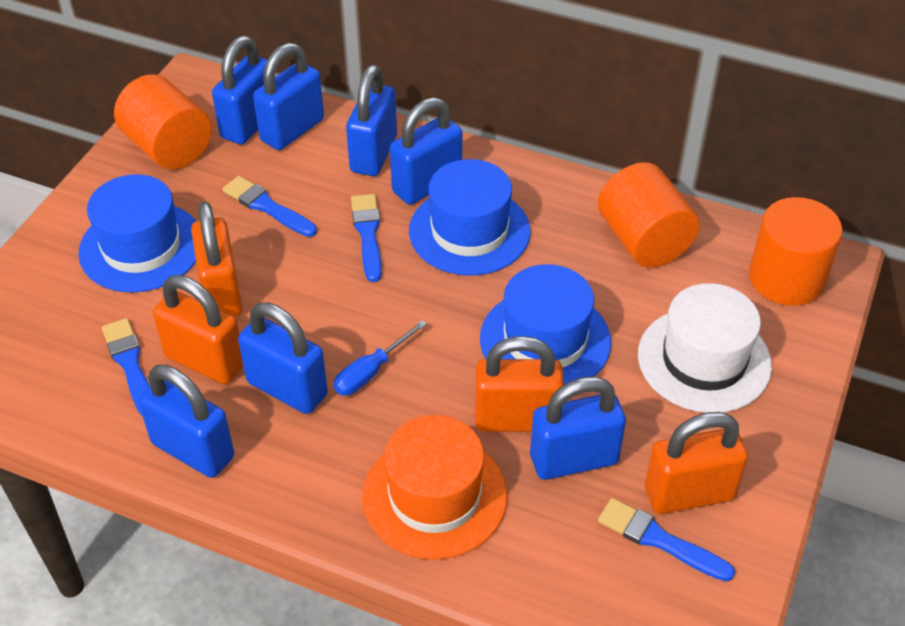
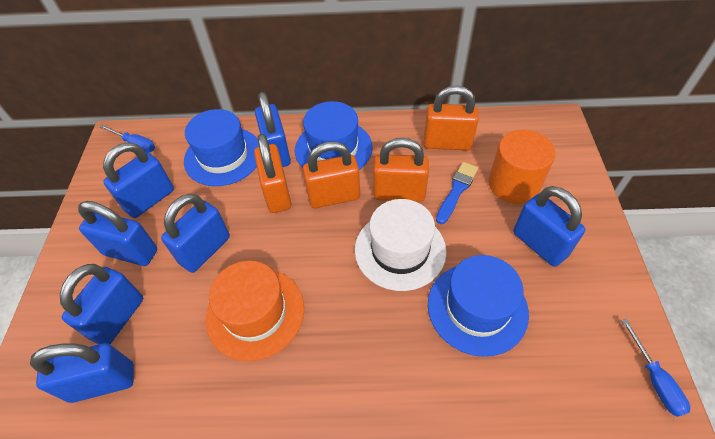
blue brush: 4 -> 1
blue screwdriver: 1 -> 2
orange cylinder: 3 -> 1

